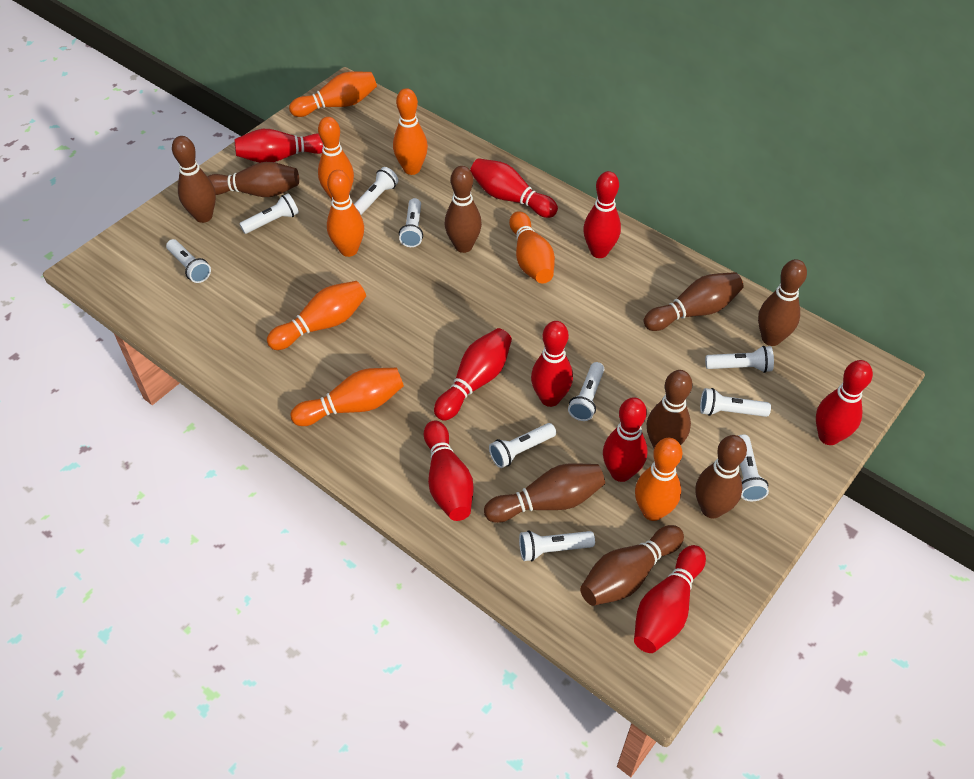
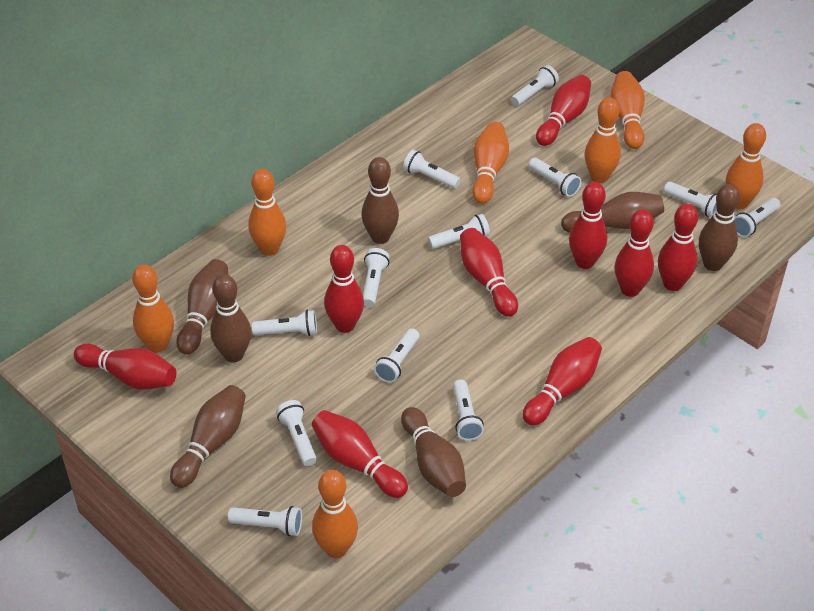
brown bowling pin: 9 -> 7
orange bowling pin: 8 -> 7
white flashlight: 10 -> 12

